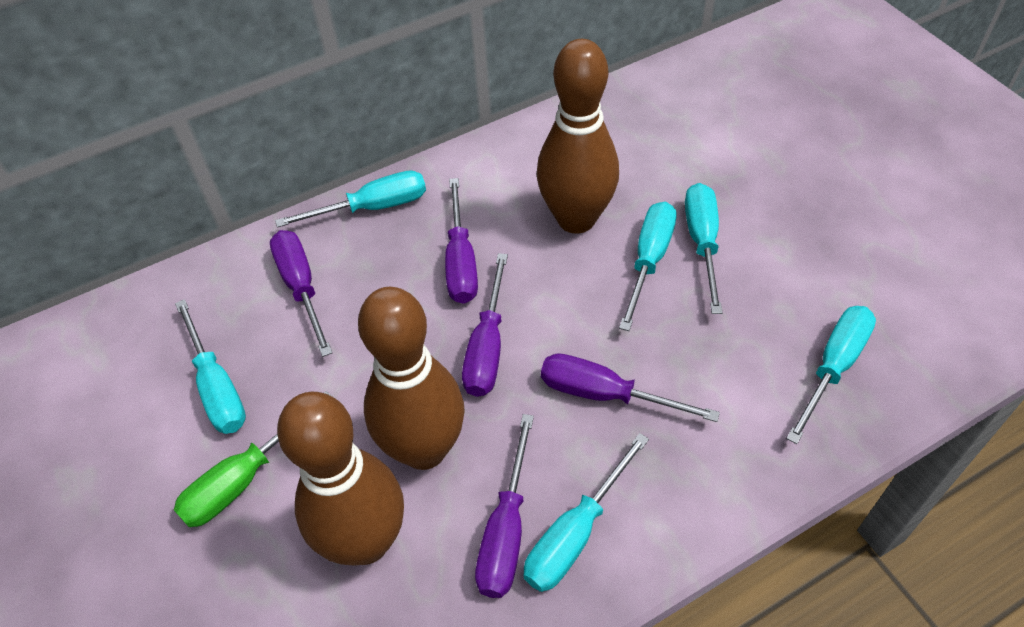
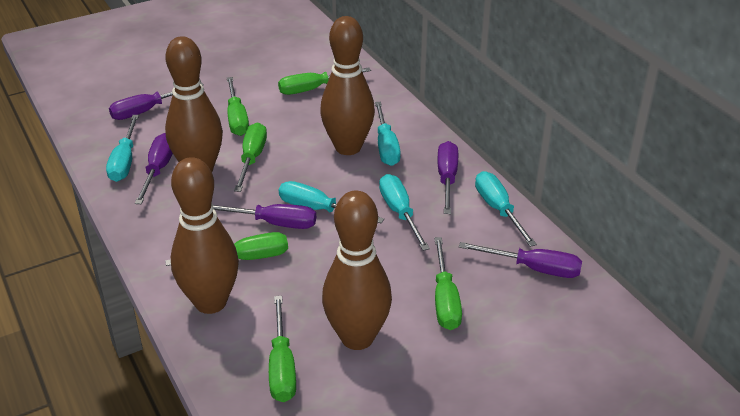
brown bowling pin: 3 -> 4
green screwdriver: 1 -> 6
turquoise screwdriver: 6 -> 5

